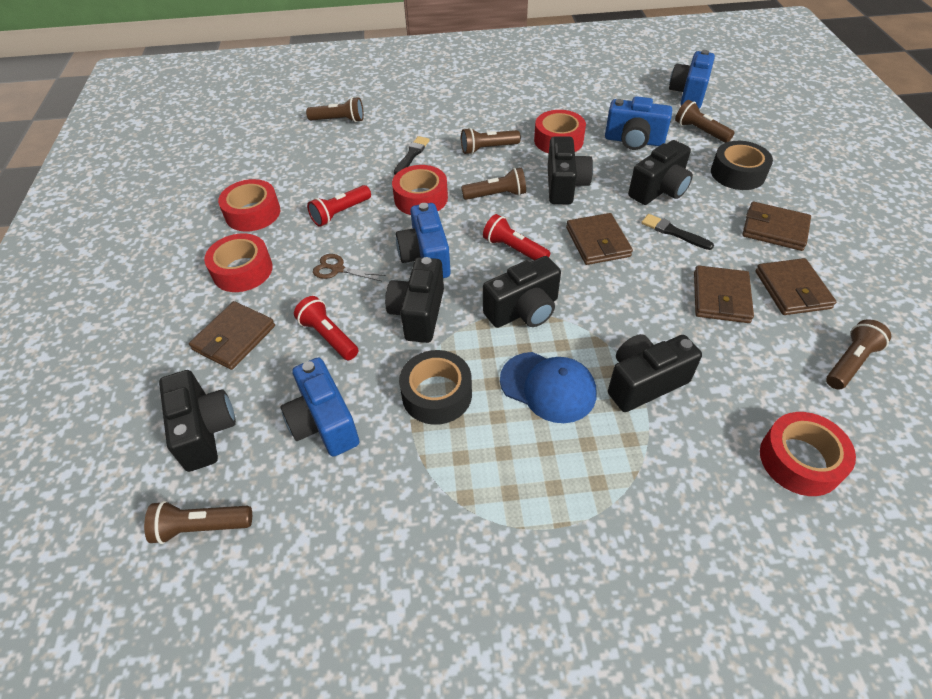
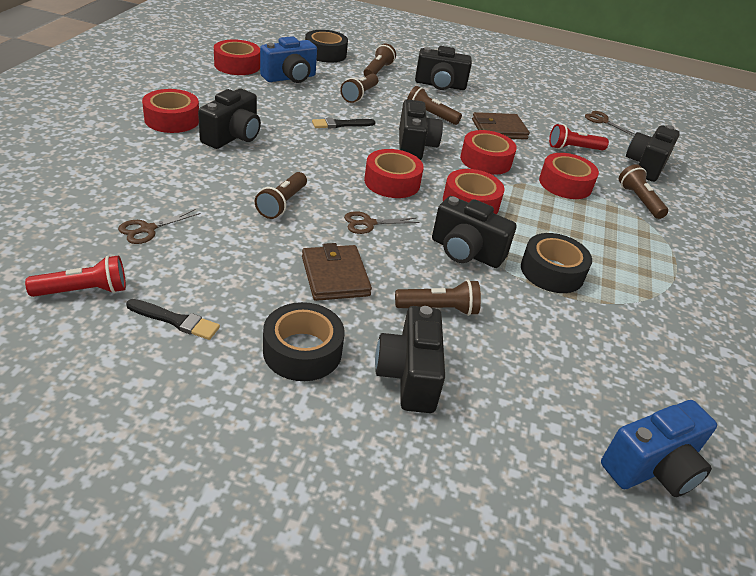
black tape: 2 -> 3
blue camera: 4 -> 2
blue cap: 1 -> 0
brown scissors: 1 -> 3
brown wallet: 5 -> 2
red flashlight: 3 -> 2
red tape: 5 -> 6

